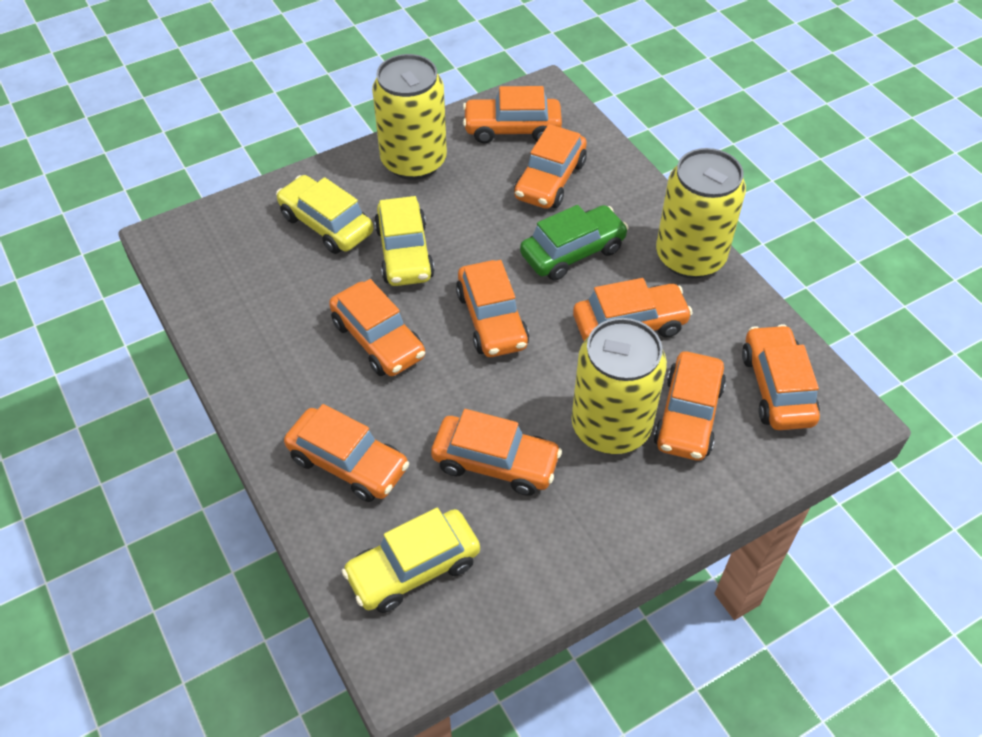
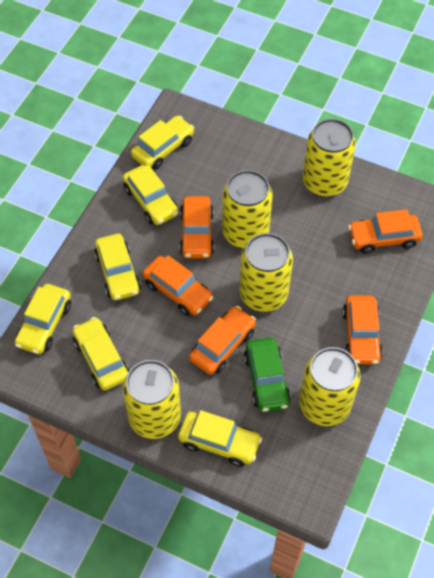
orange car: 9 -> 5
yellow can: 3 -> 5
yellow car: 3 -> 6

